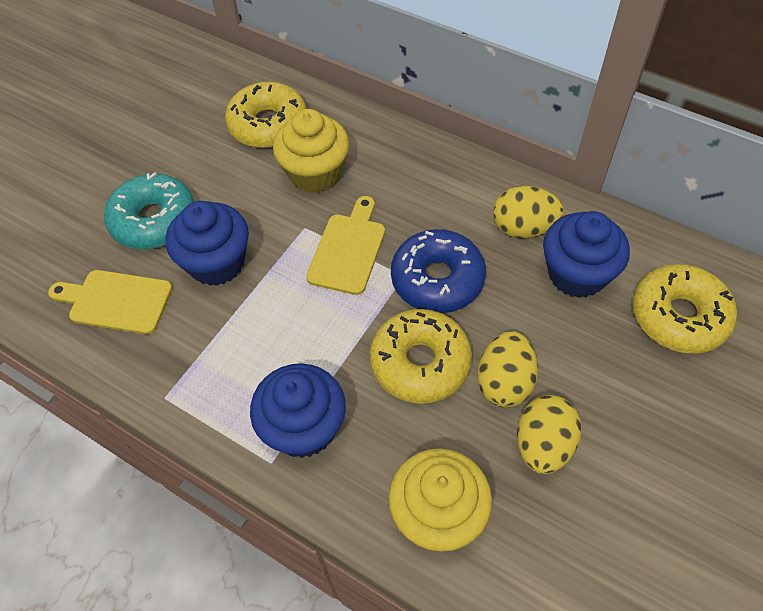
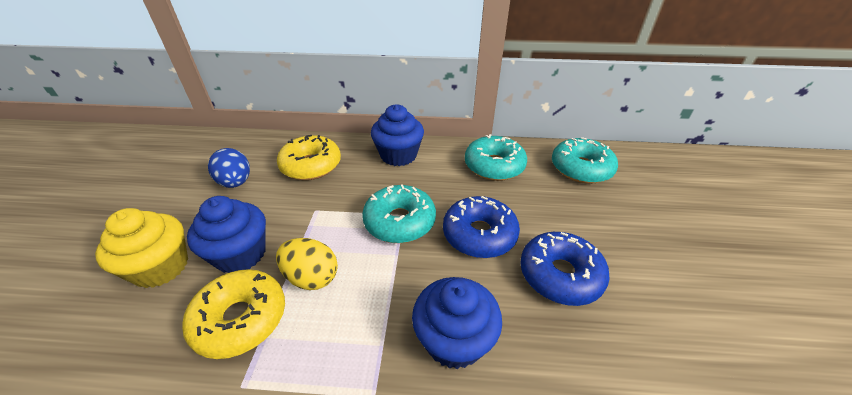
blue donut: 1 -> 2
blue egg: 0 -> 1
turquoise donut: 1 -> 3
yellow cupcake: 2 -> 1
yellow cutting board: 2 -> 0
yellow donut: 3 -> 2
yellow egg: 3 -> 1

